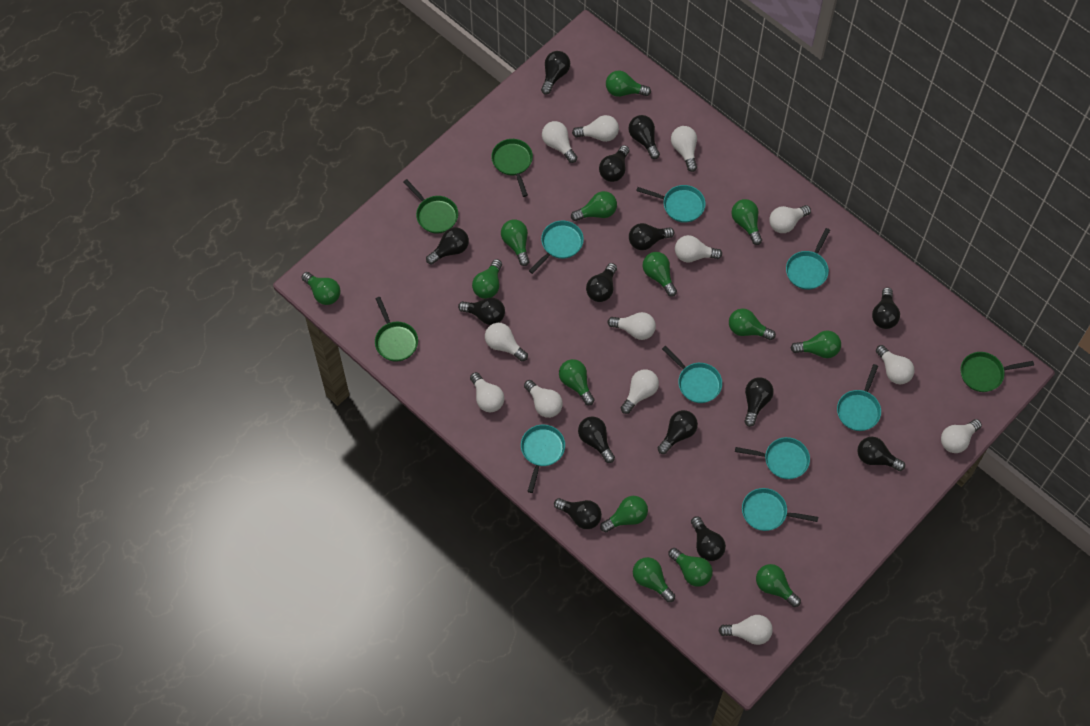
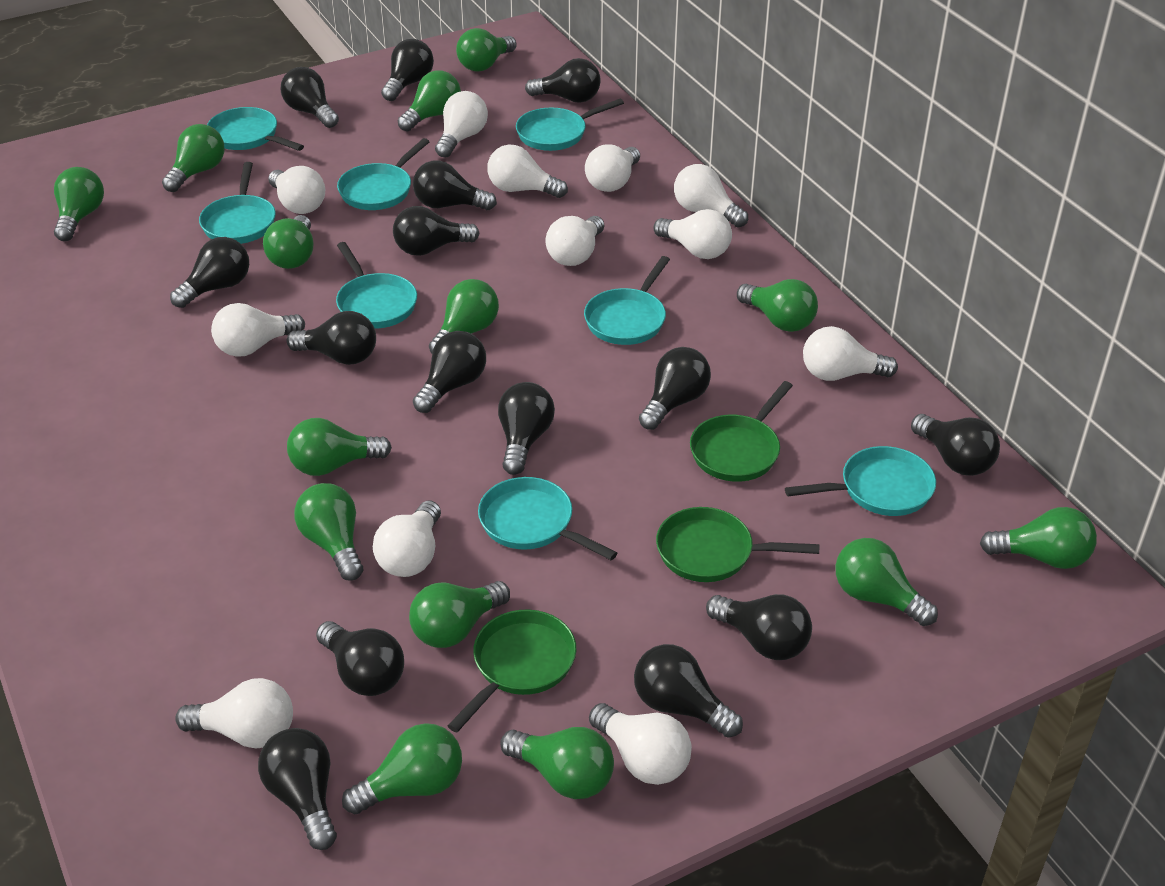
black light bulb: 14 -> 15
green pan: 4 -> 3
white light bulb: 13 -> 12

